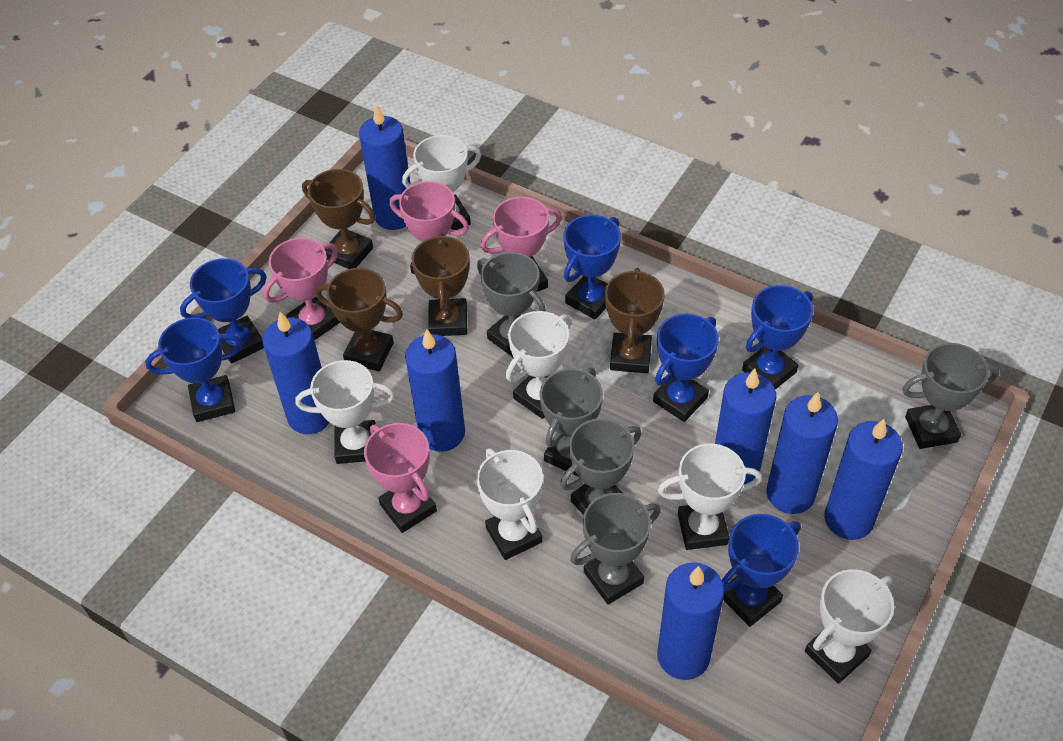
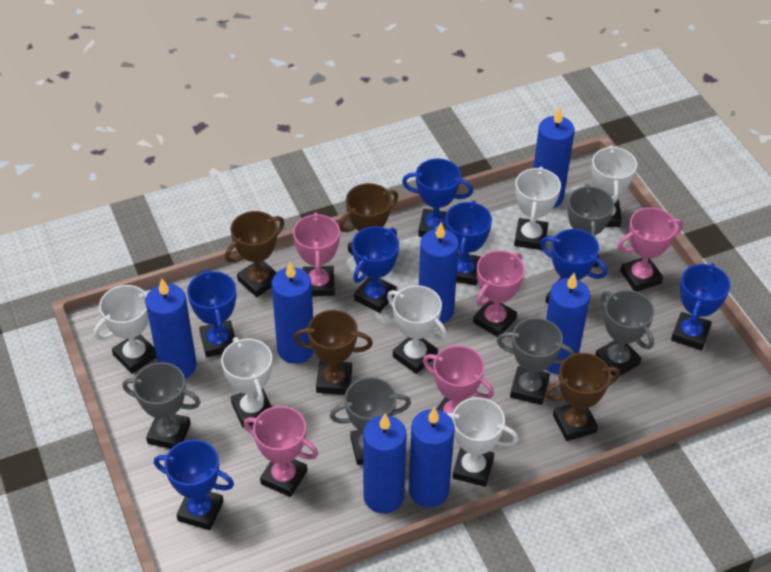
blue trophy: 6 -> 7
pink trophy: 4 -> 5

